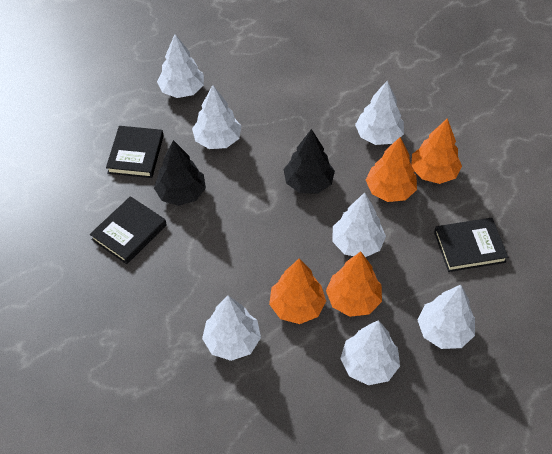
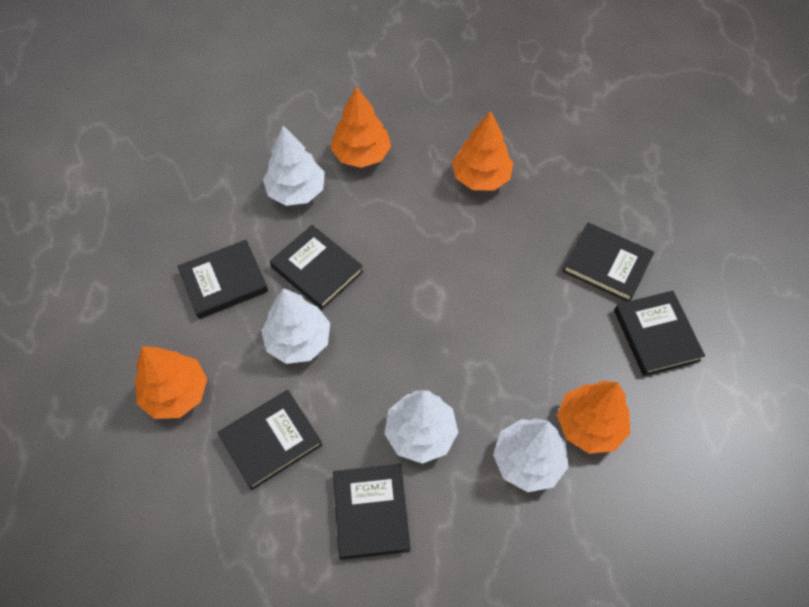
black book: 3 -> 6
black tree: 2 -> 0
white tree: 7 -> 4

